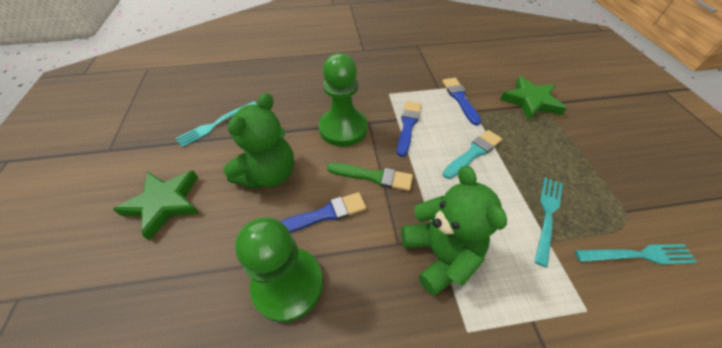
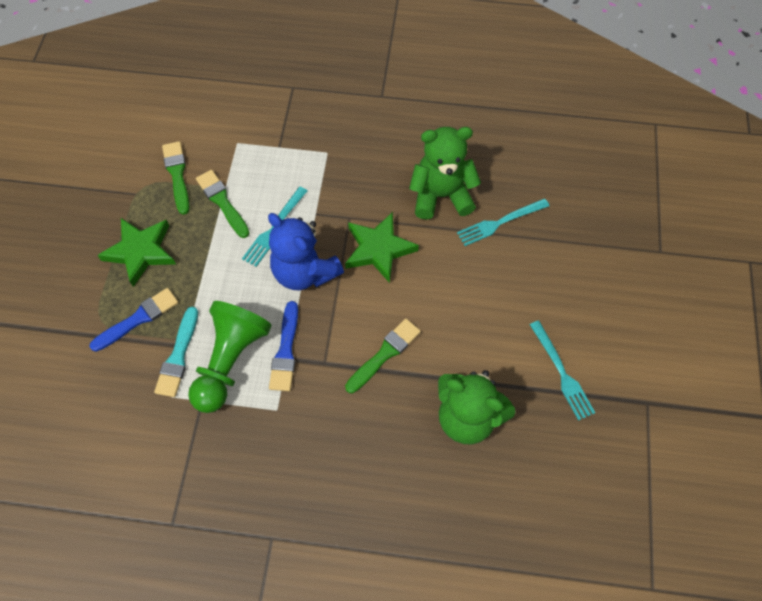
blue brush: 3 -> 2
blue teddy bear: 0 -> 1
green brush: 1 -> 3
green pawn: 2 -> 1

